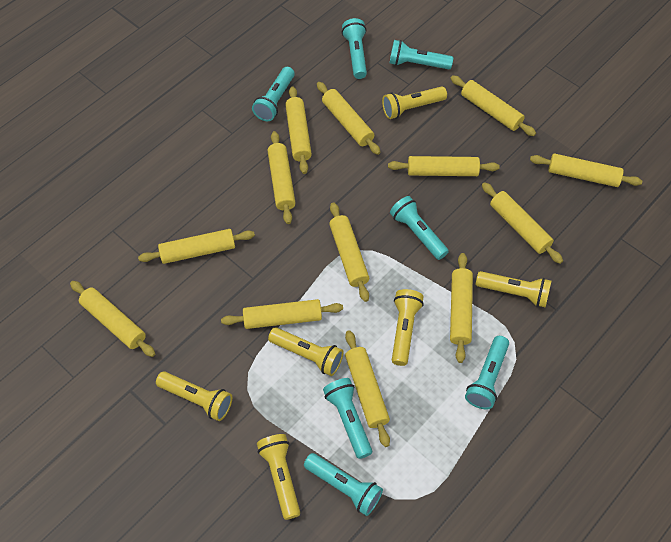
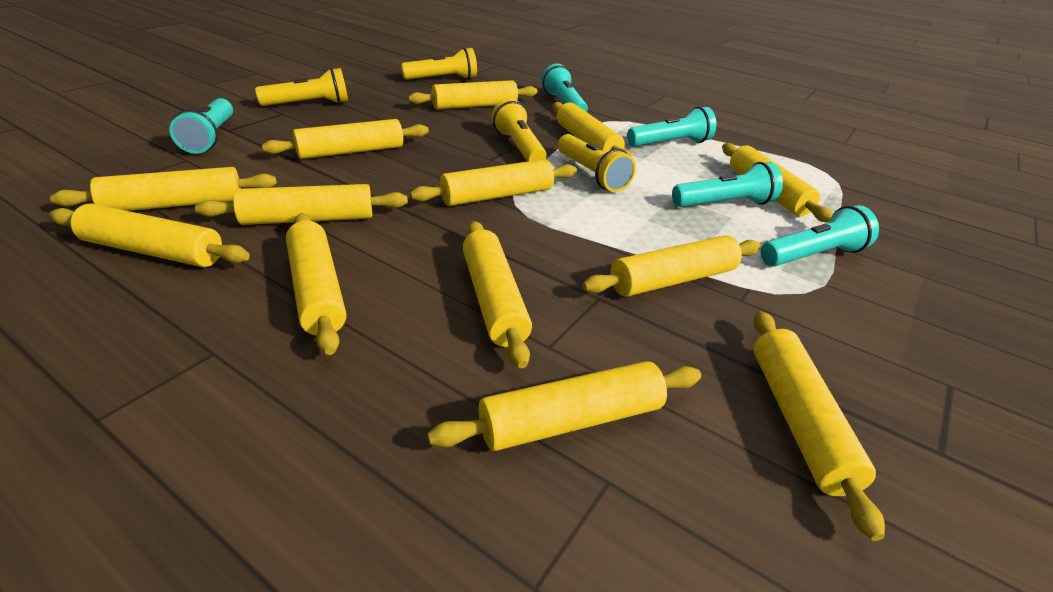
turquoise flashlight: 7 -> 5
yellow flashlight: 6 -> 4

